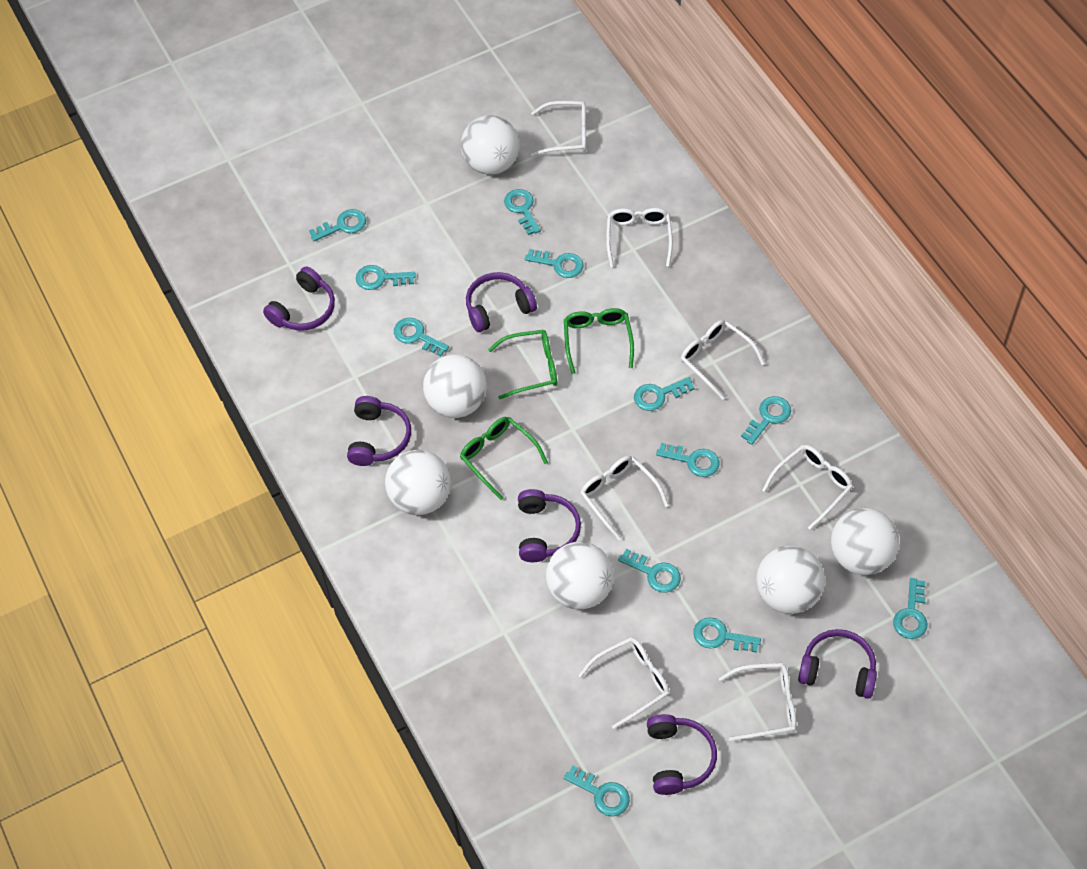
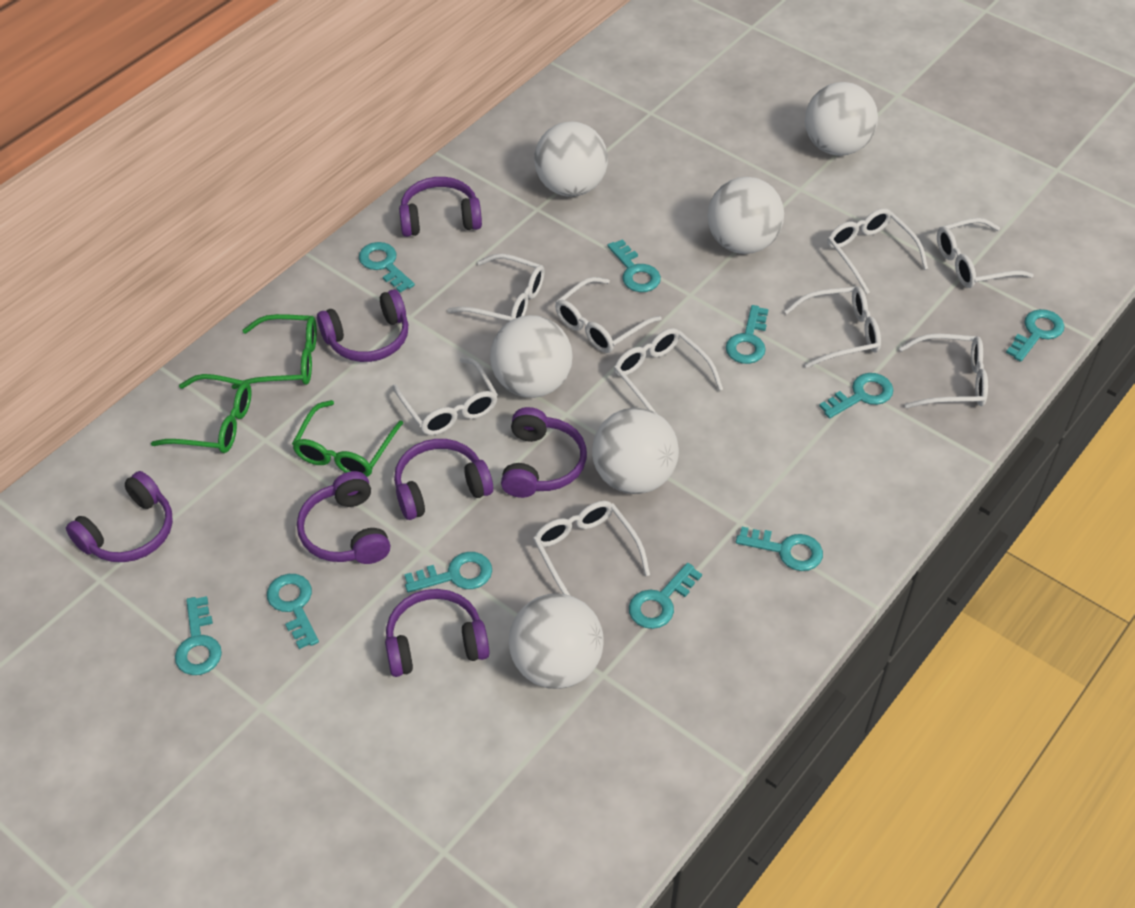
purple headphones: 6 -> 7
turquoise key: 12 -> 10
white glasses: 7 -> 9

